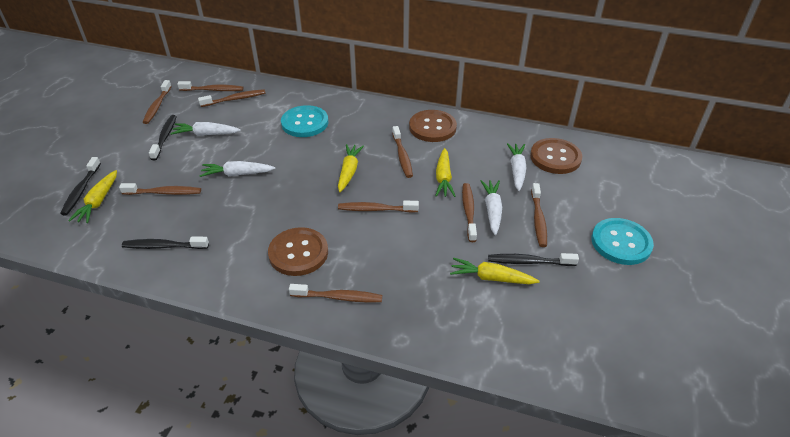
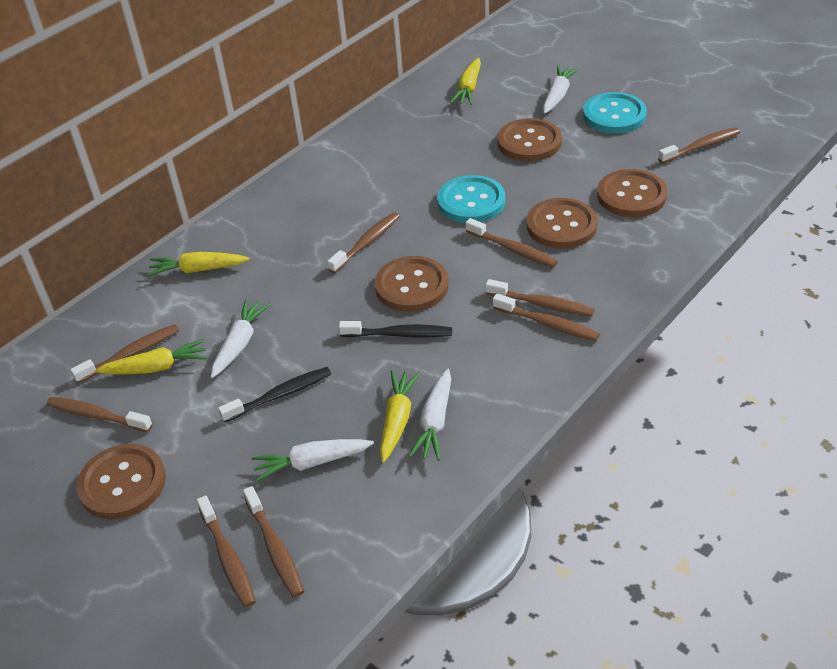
black toothbrush: 4 -> 2
brown button: 3 -> 5

